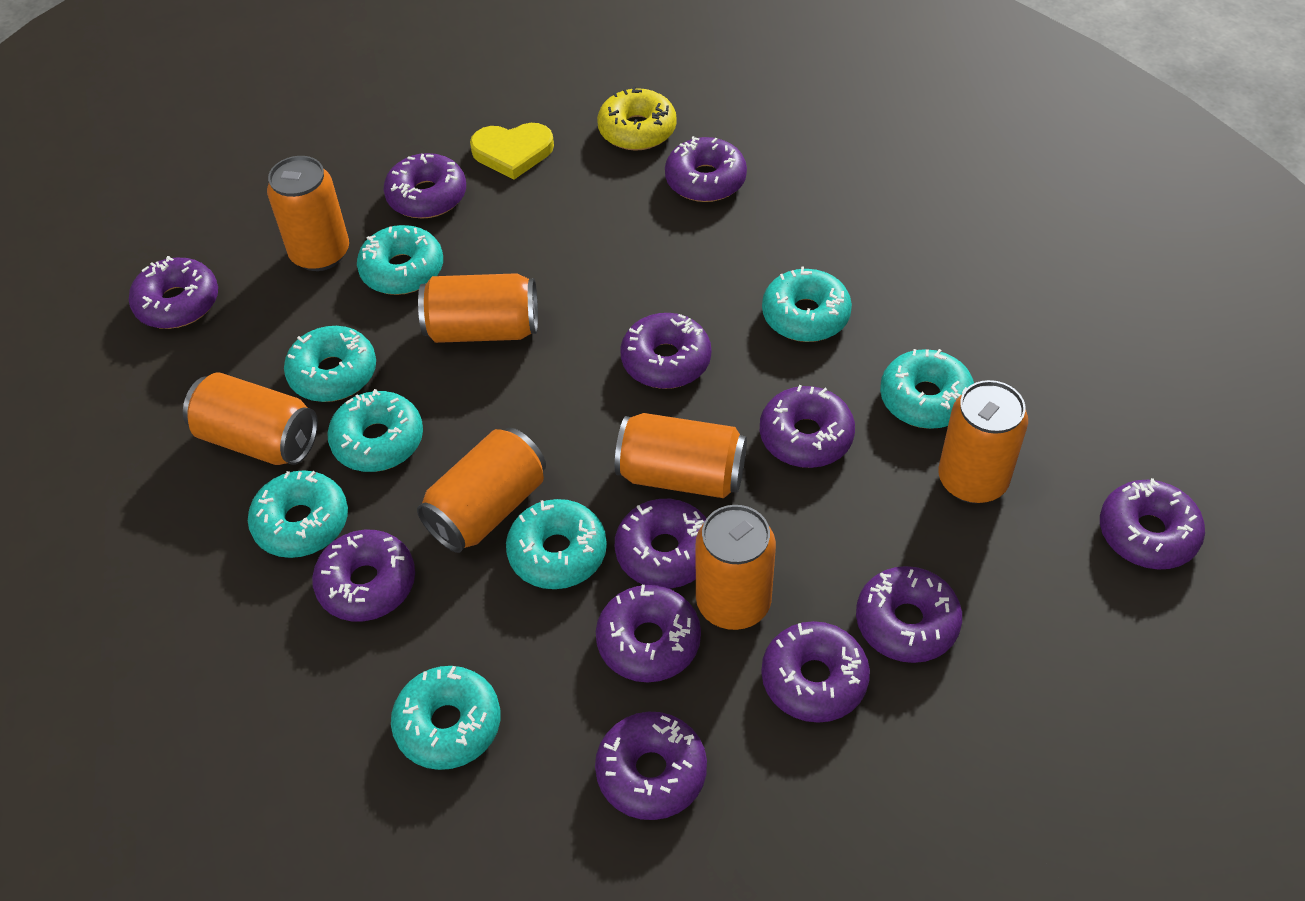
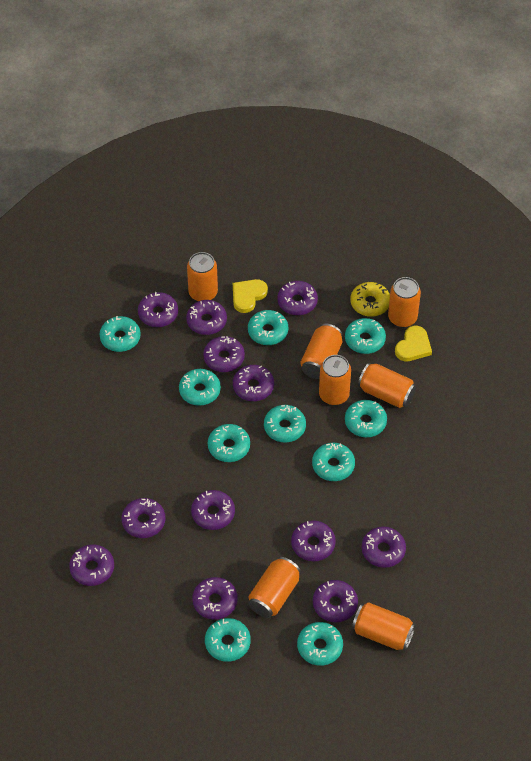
turquoise donut: 8 -> 10
yellow heart: 1 -> 2

